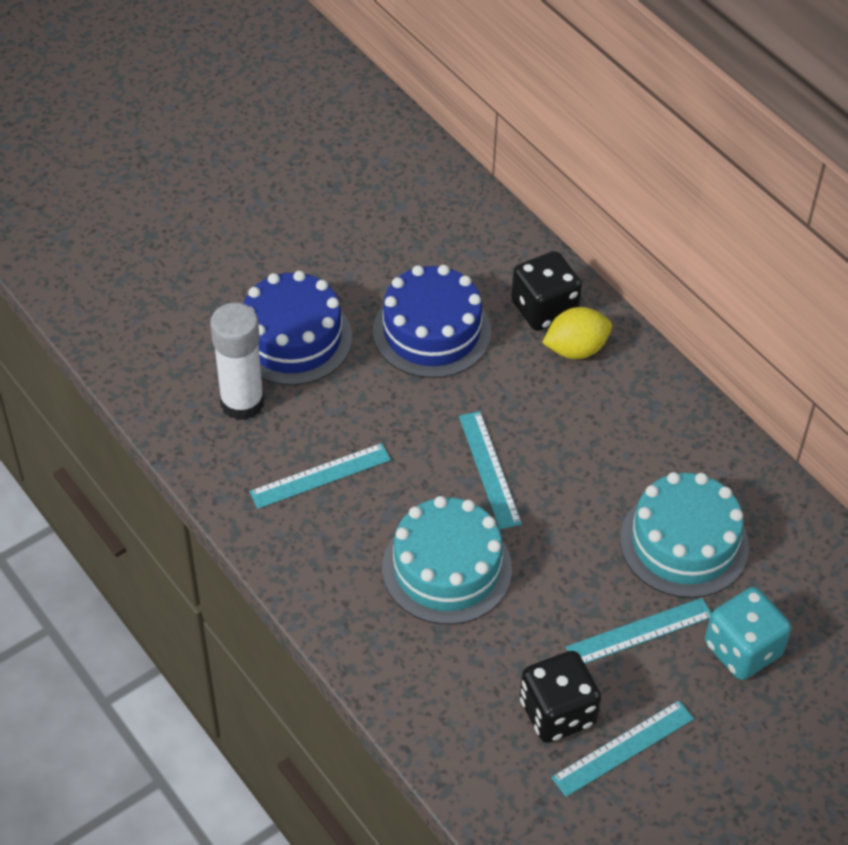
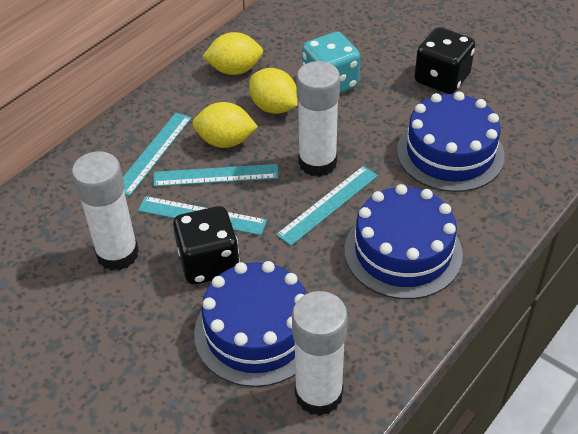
blue cake: 2 -> 3
turquoise cake: 2 -> 0
white glue stick: 1 -> 3
yellow lemon: 1 -> 3

